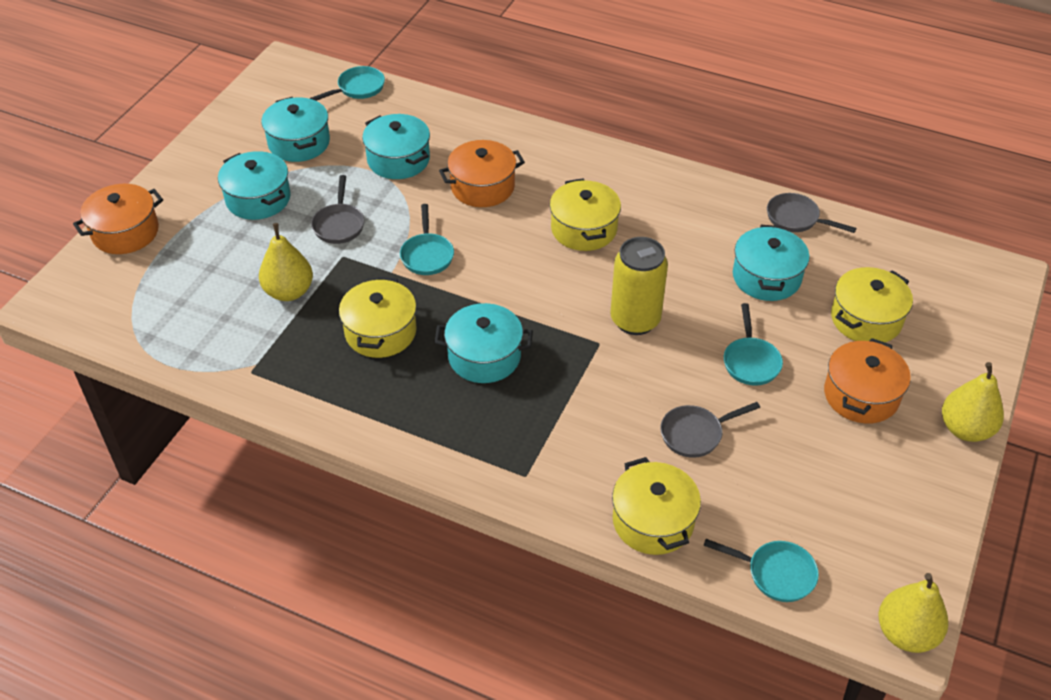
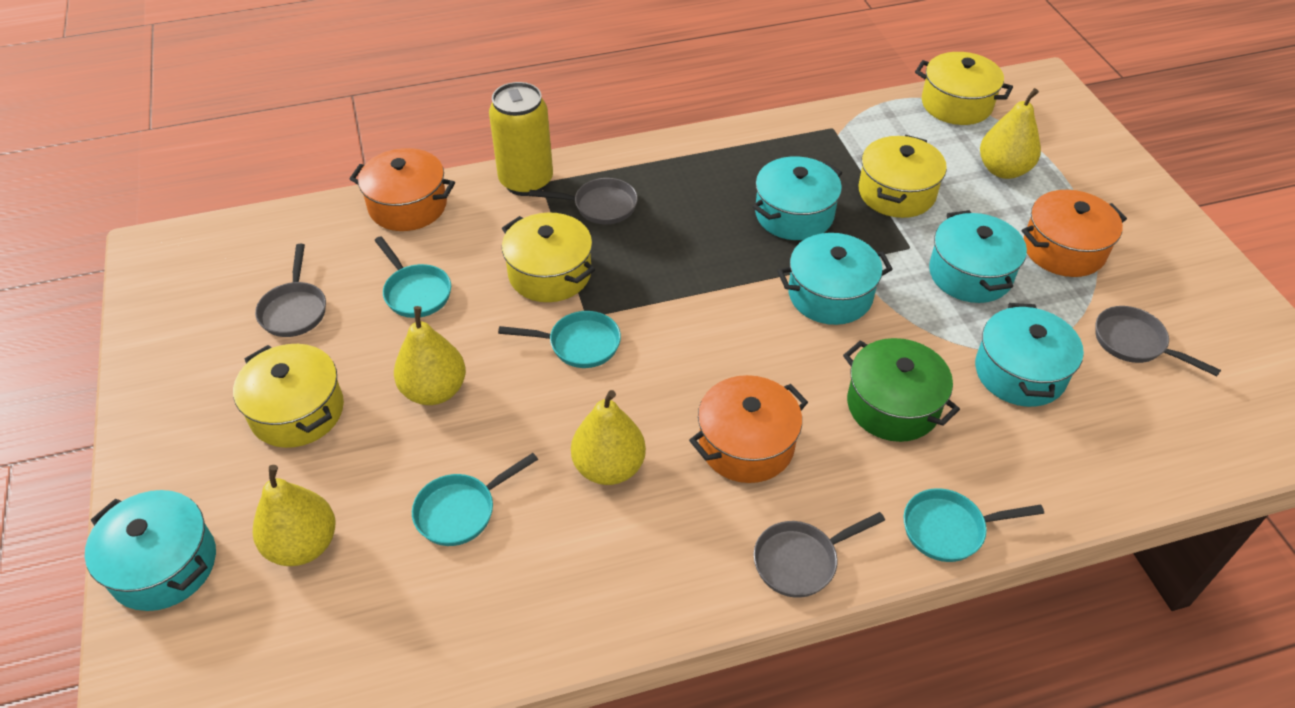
green pot: 0 -> 1
grey pan: 3 -> 4
yellow pear: 3 -> 4

